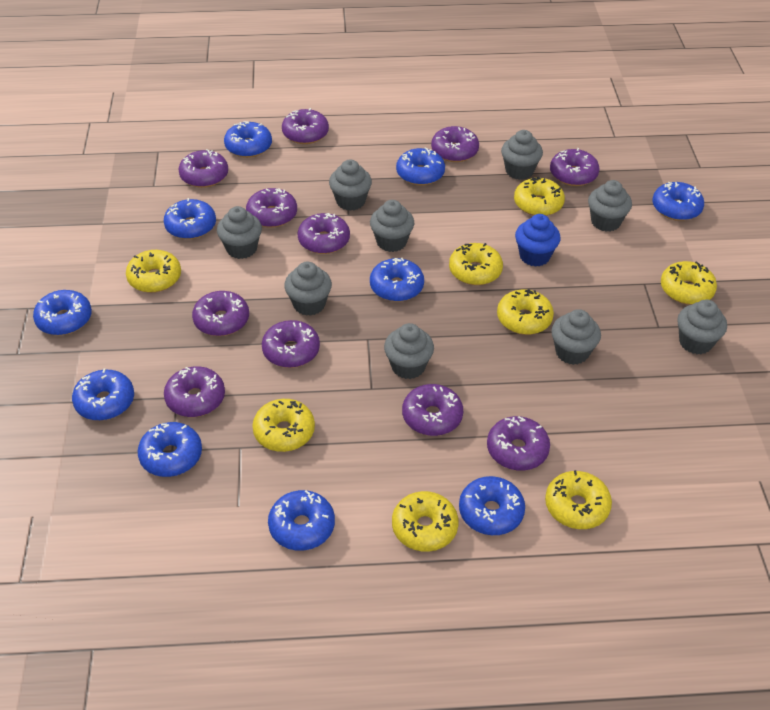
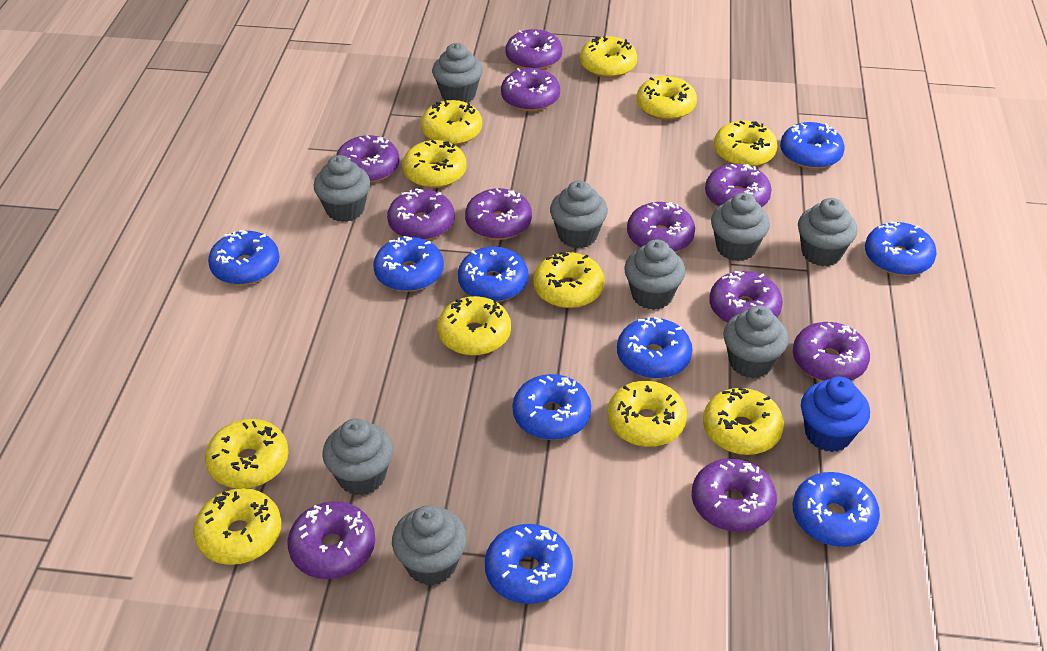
blue donut: 10 -> 9
yellow donut: 8 -> 11

